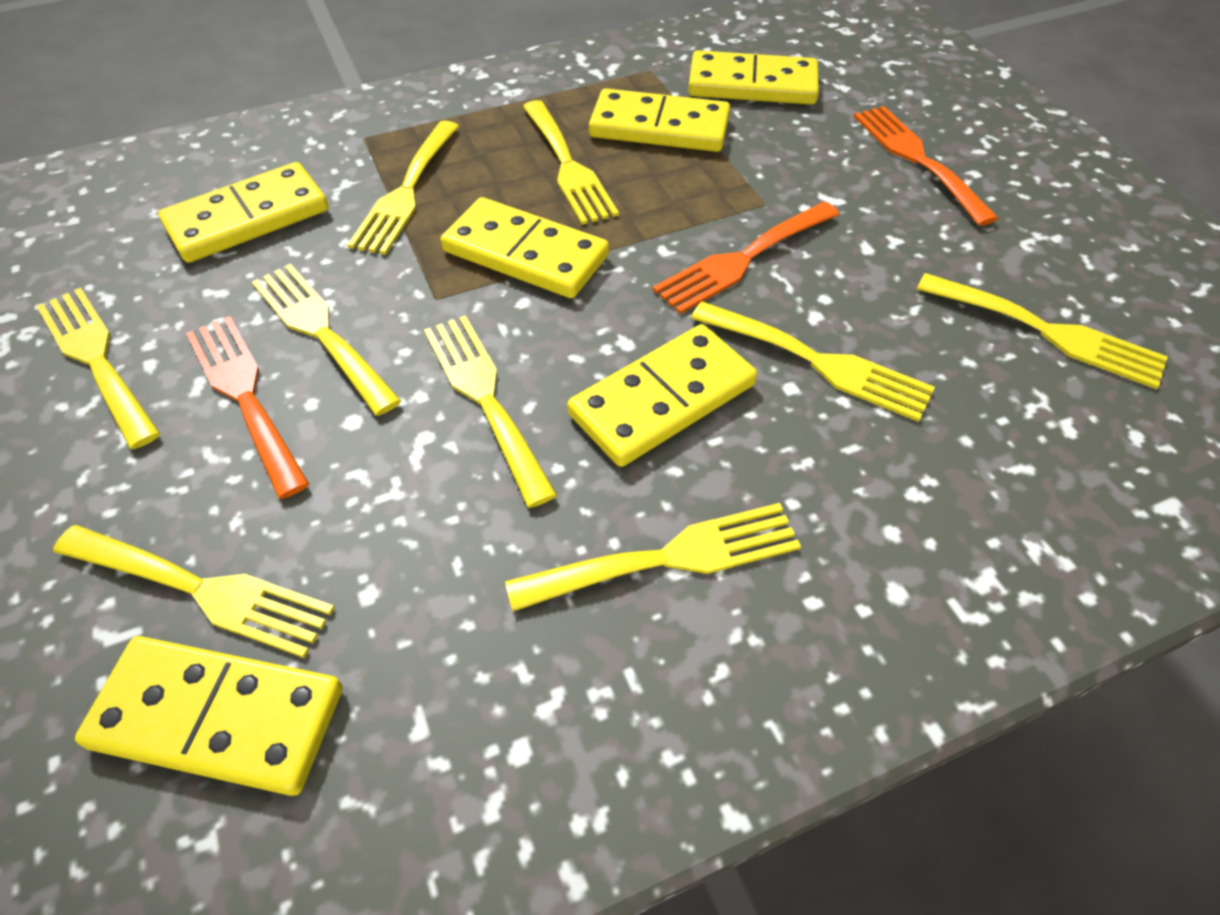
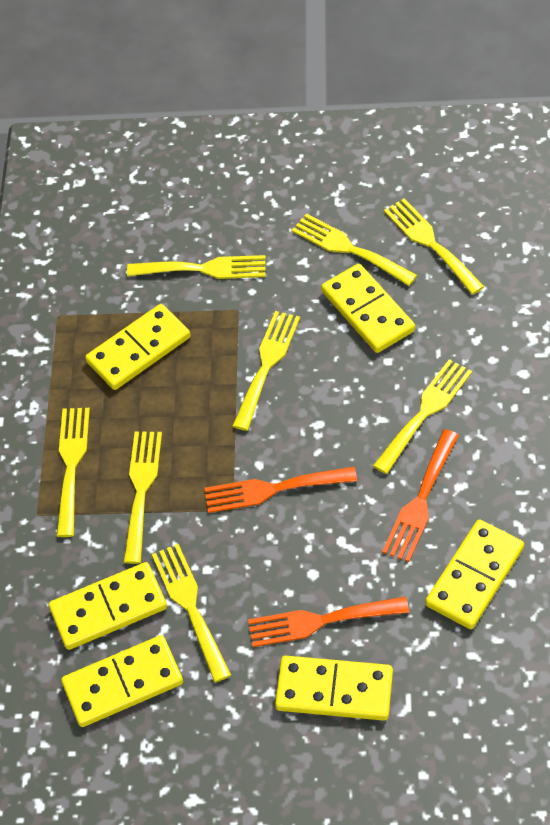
yellow fork: 9 -> 8

